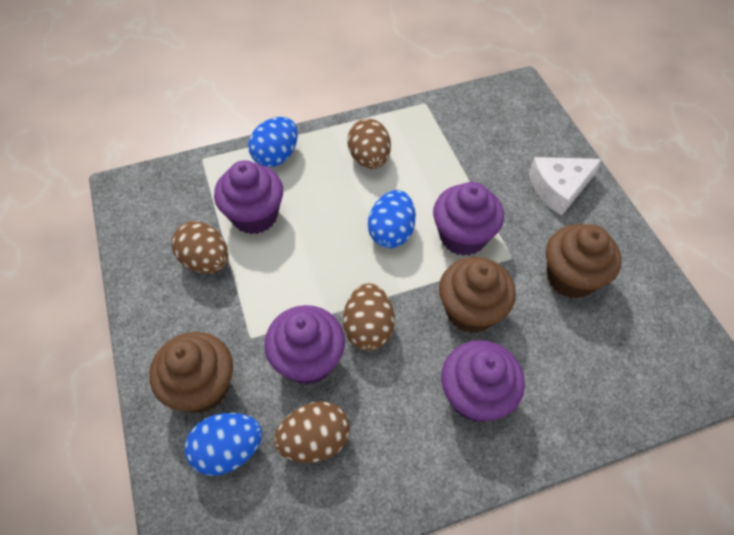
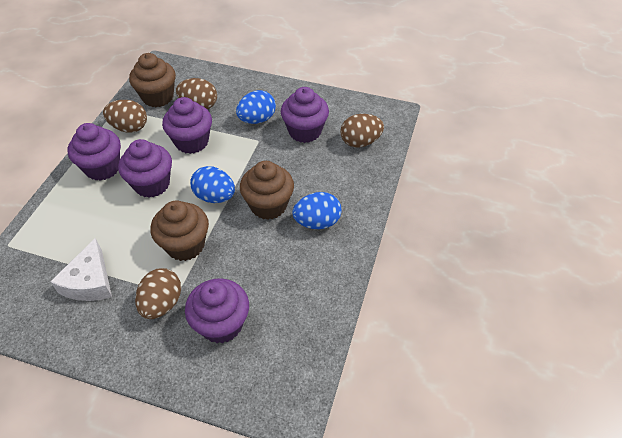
purple cupcake: 4 -> 5

